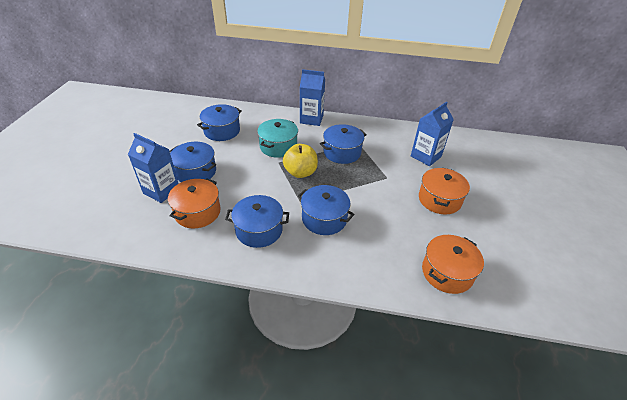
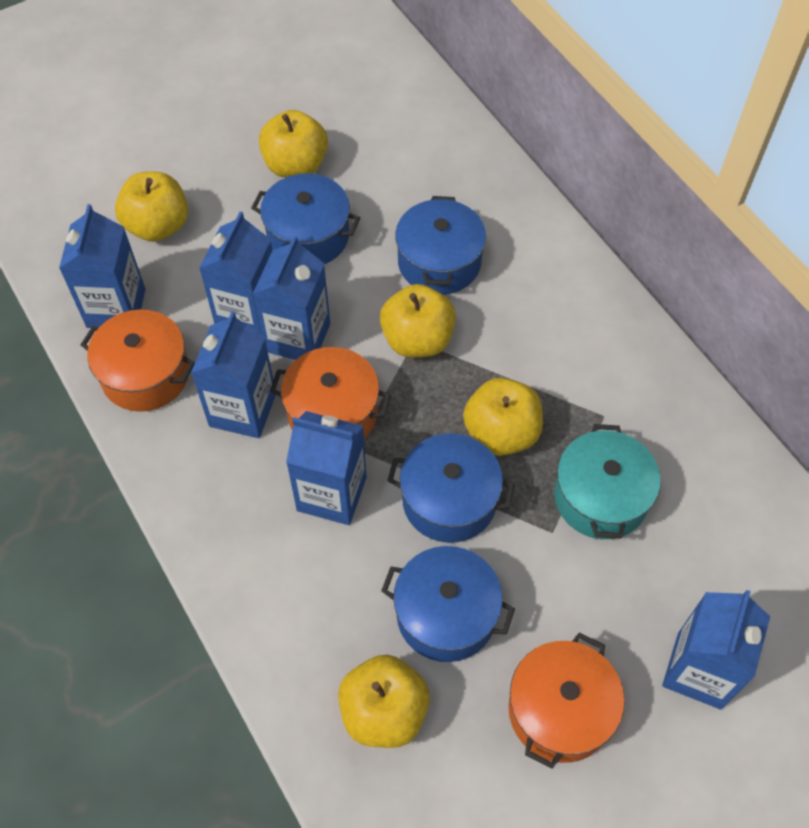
blue carton: 3 -> 6
blue pot: 5 -> 4
yellow apple: 1 -> 5

